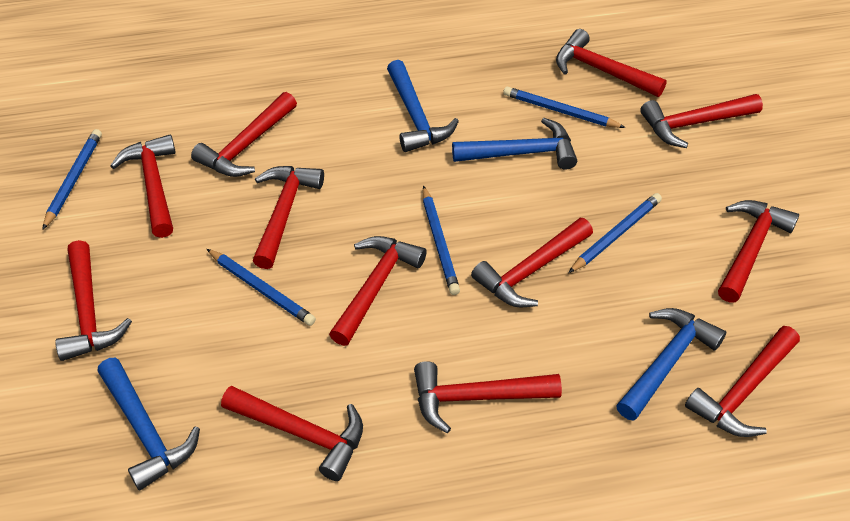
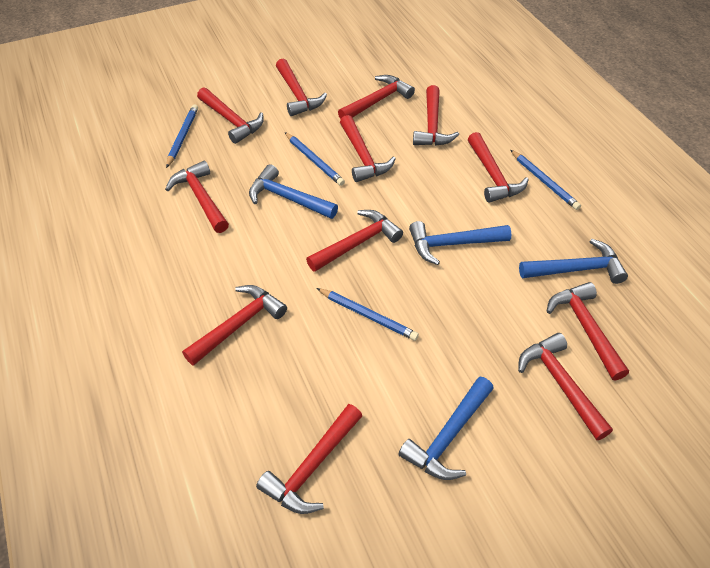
blue pencil: 5 -> 4

